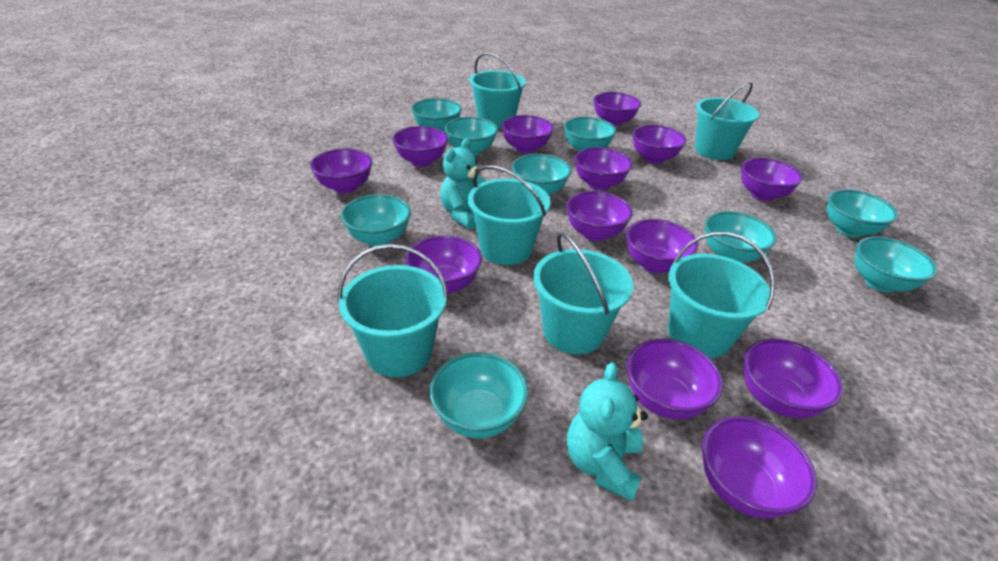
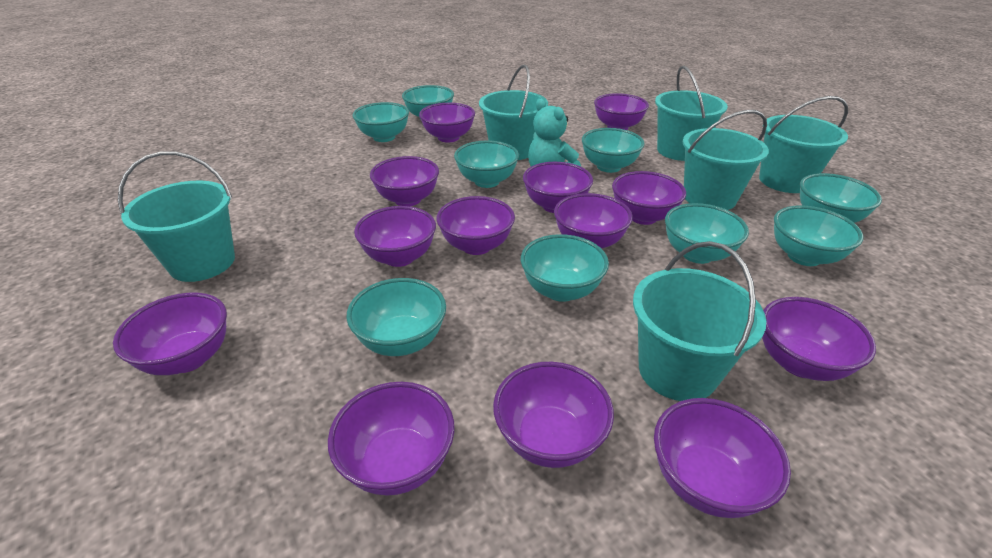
turquoise teddy bear: 2 -> 1

